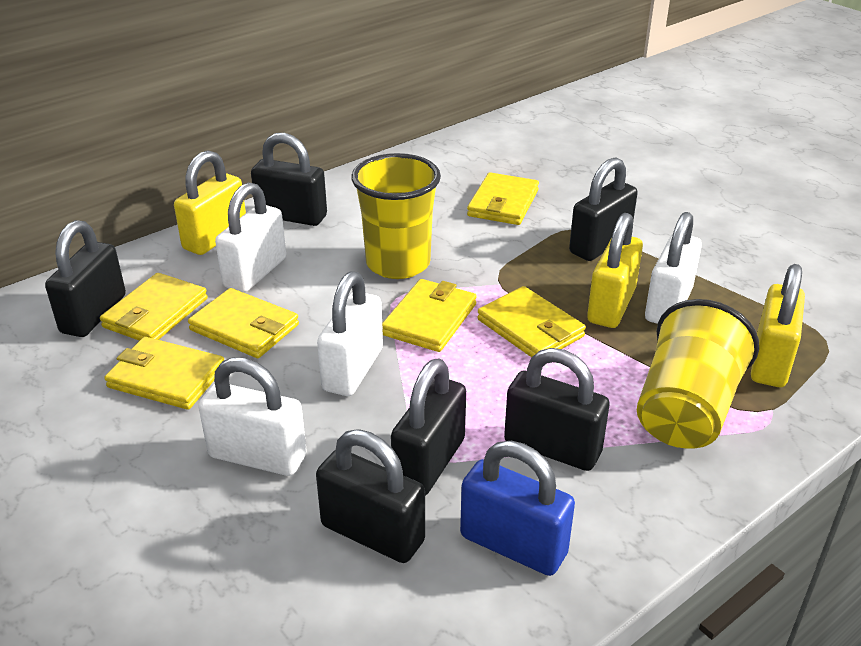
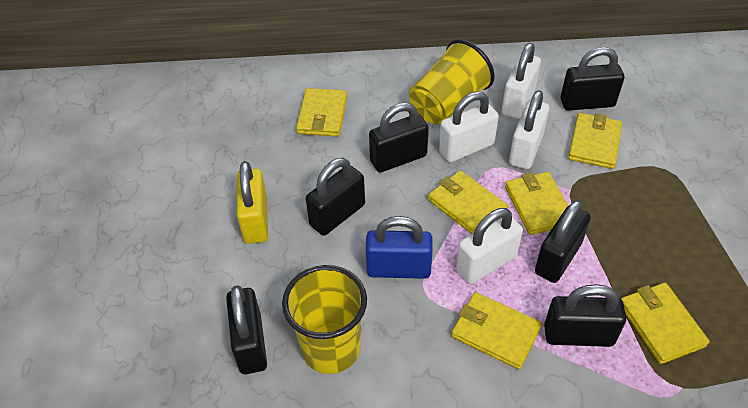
yellow padlock: 3 -> 1

